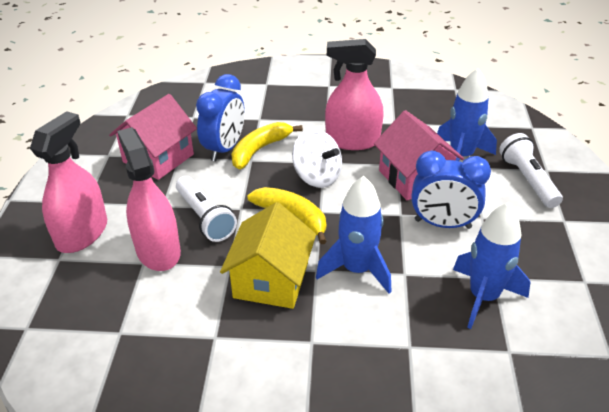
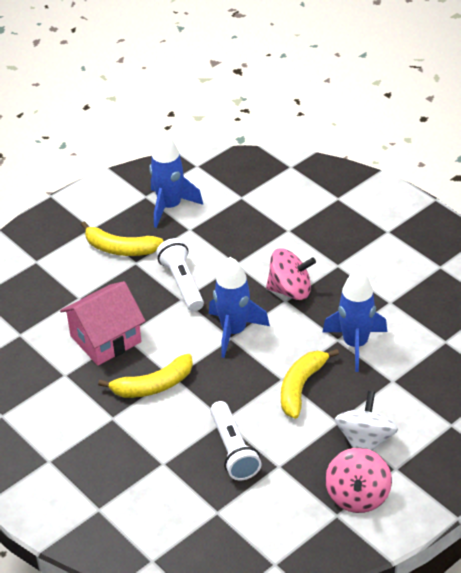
blue clock: 2 -> 0
pink house: 2 -> 1
pink spinning top: 0 -> 2
pink spray bottle: 3 -> 0
yellow banana: 2 -> 3
yellow house: 1 -> 0

